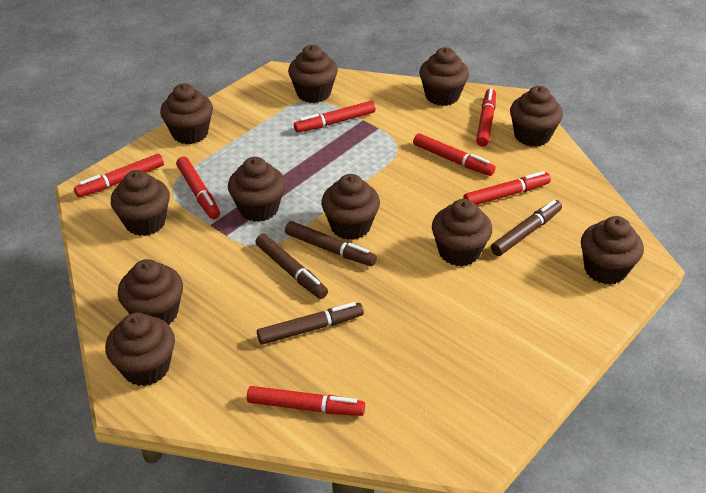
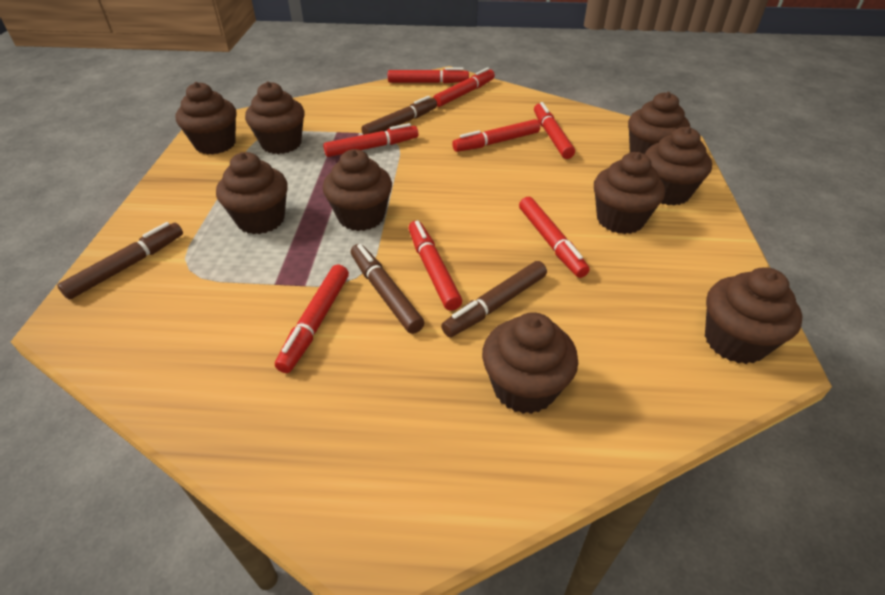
brown cupcake: 11 -> 9
red marker: 7 -> 8

